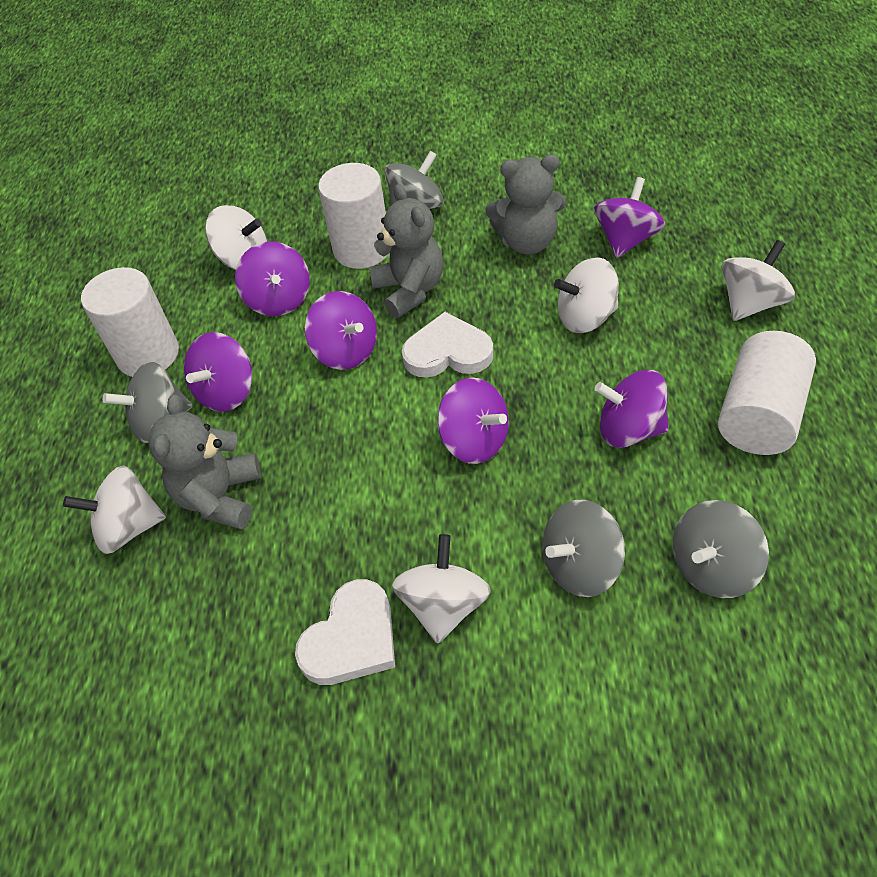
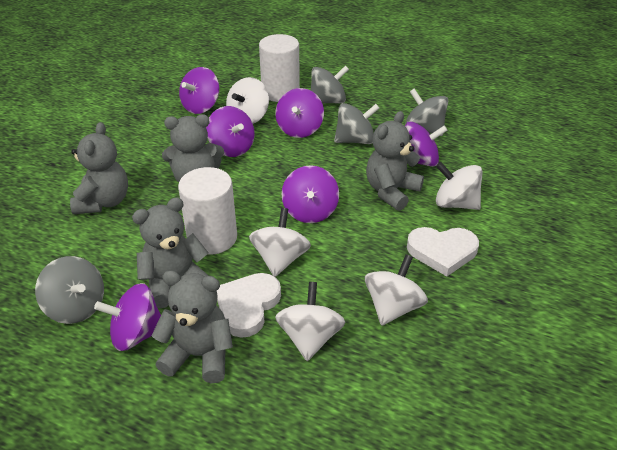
grey teddy bear: 3 -> 5
white cylinder: 3 -> 2

